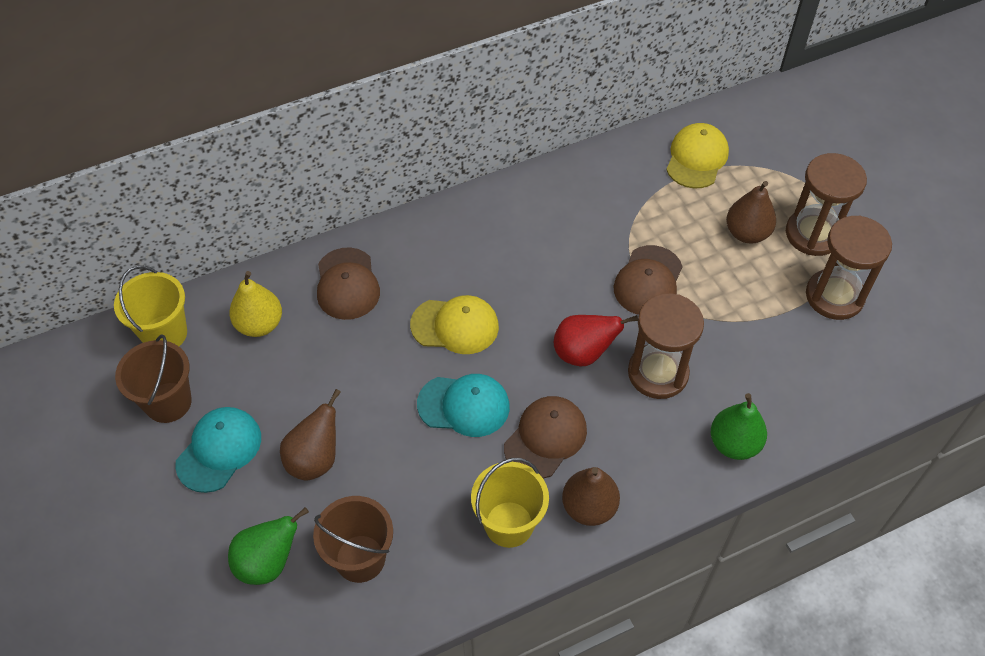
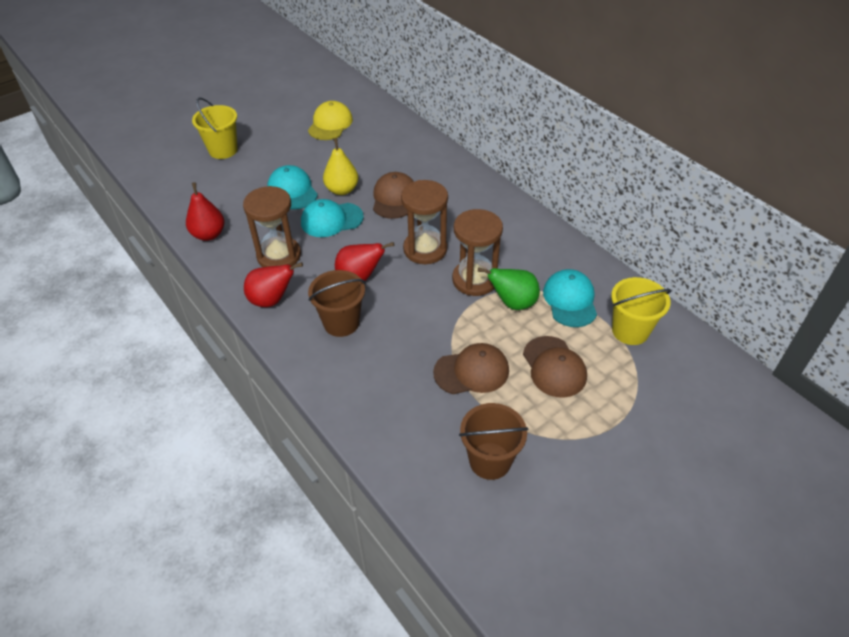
brown pear: 3 -> 0
green pear: 2 -> 1
red pear: 1 -> 3
turquoise cap: 2 -> 3
yellow cap: 2 -> 1

